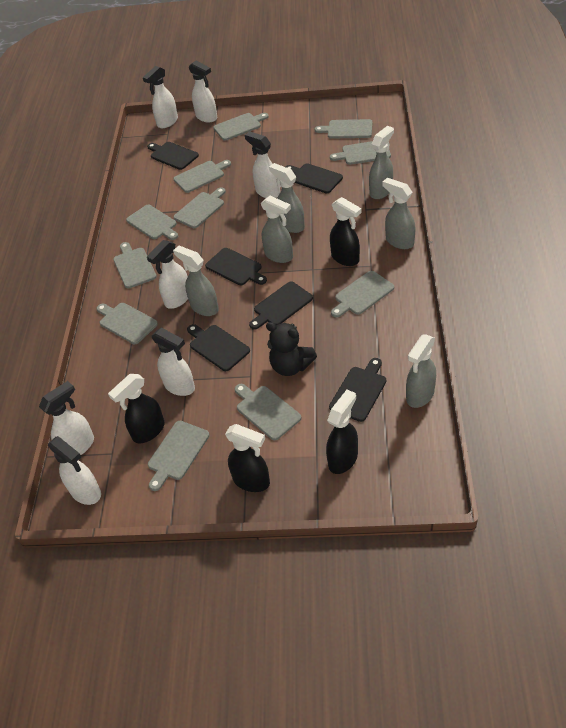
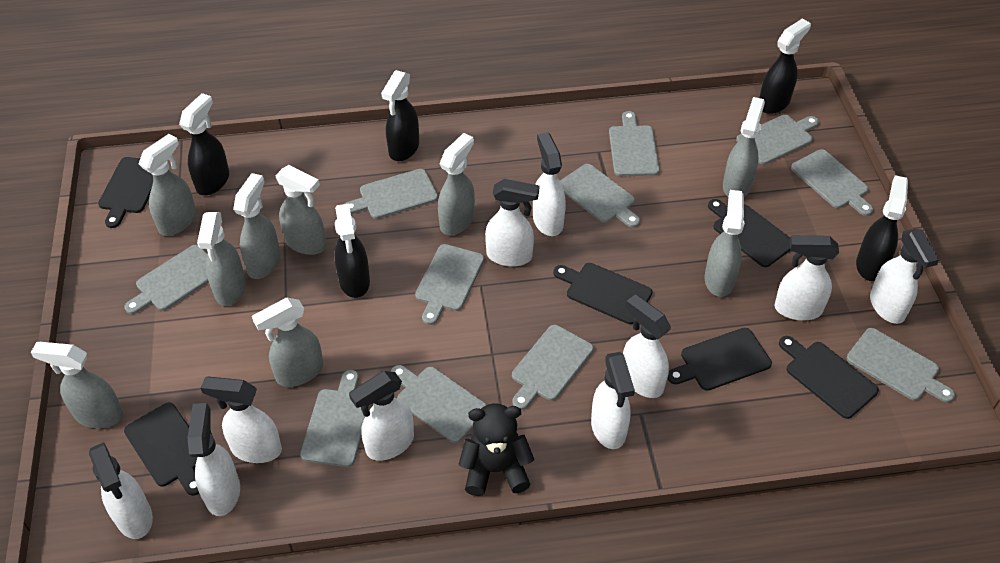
black spray bottle: 4 -> 5
grey spray bottle: 6 -> 9
white spray bottle: 7 -> 10

